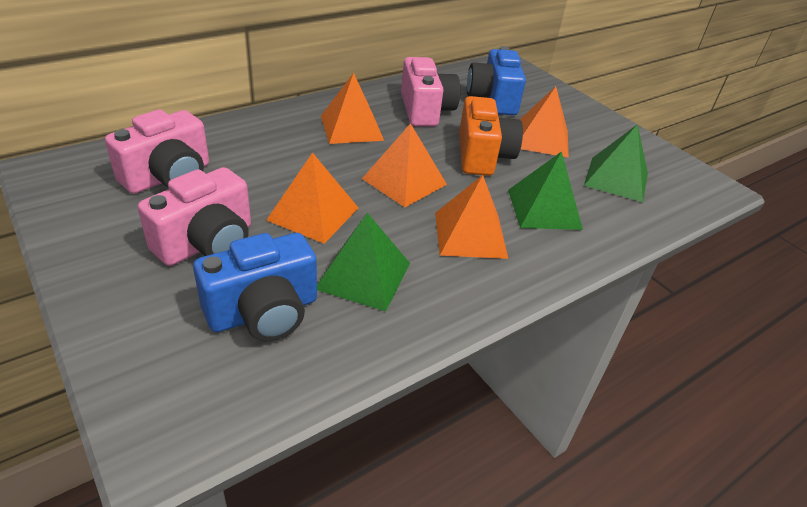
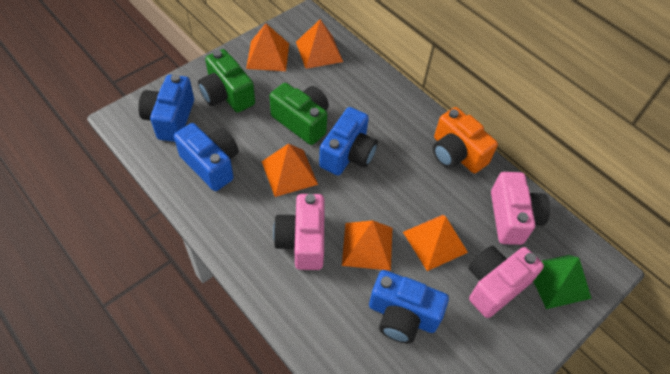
blue camera: 2 -> 4
green camera: 0 -> 2
green pyramid: 3 -> 1

